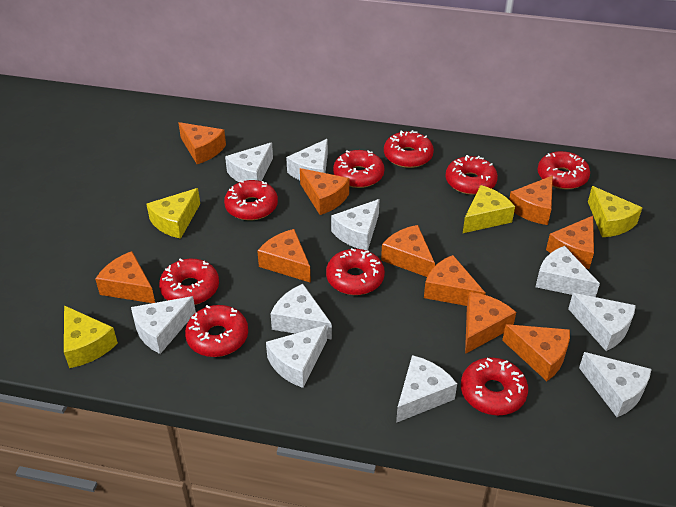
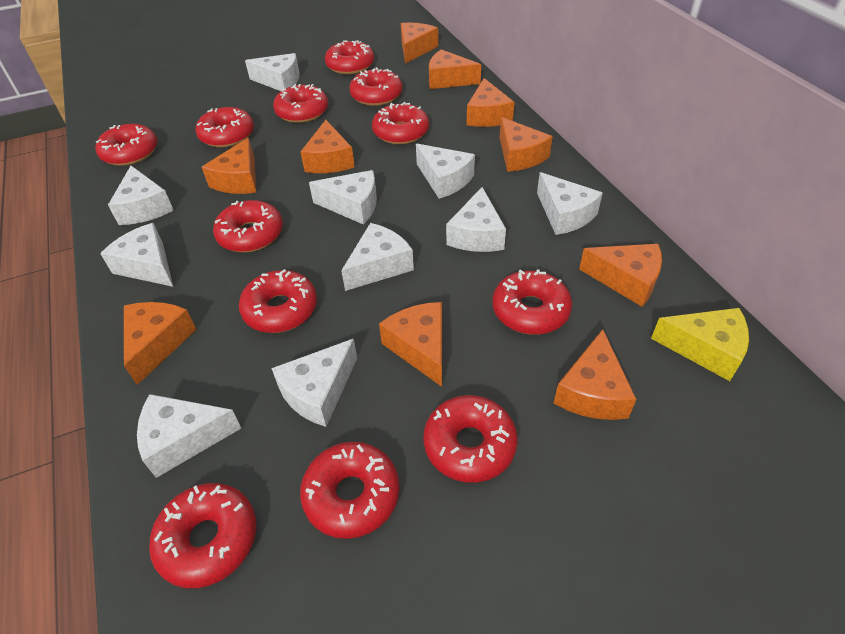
red donut: 9 -> 12
yellow cheese: 4 -> 1

